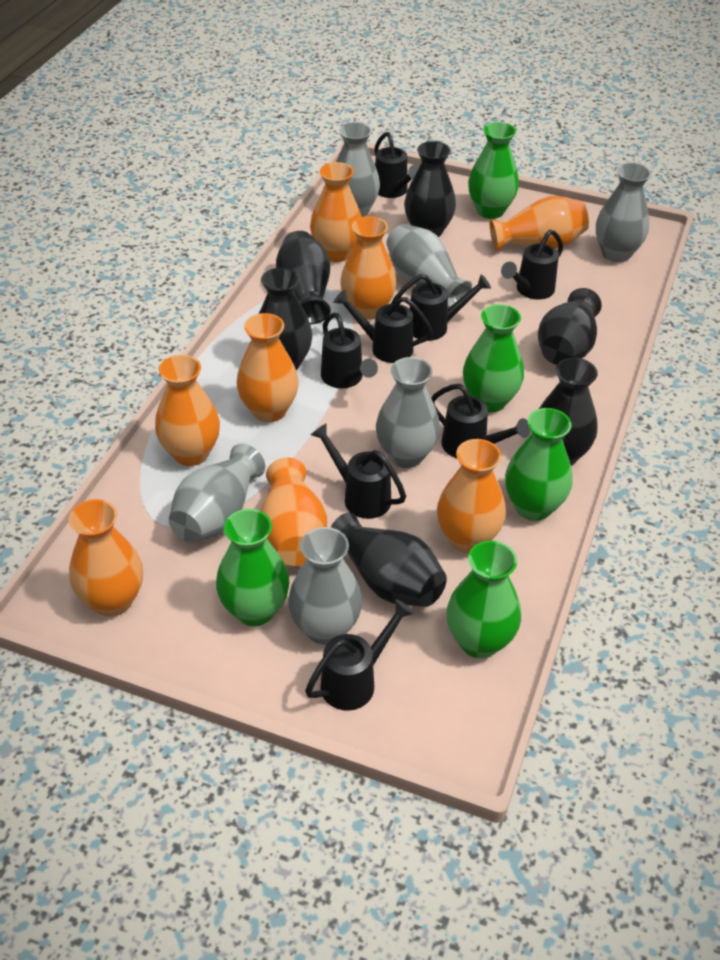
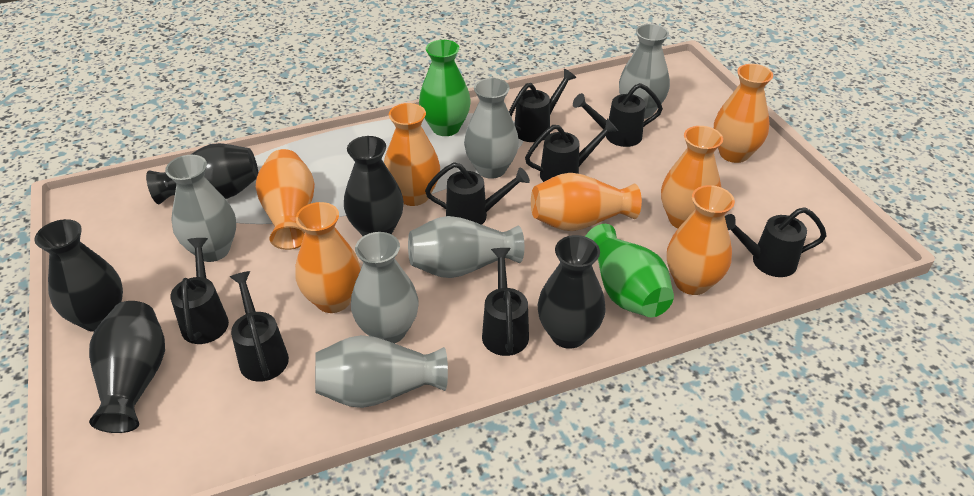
black vase: 6 -> 5
green vase: 5 -> 2
orange vase: 8 -> 7

